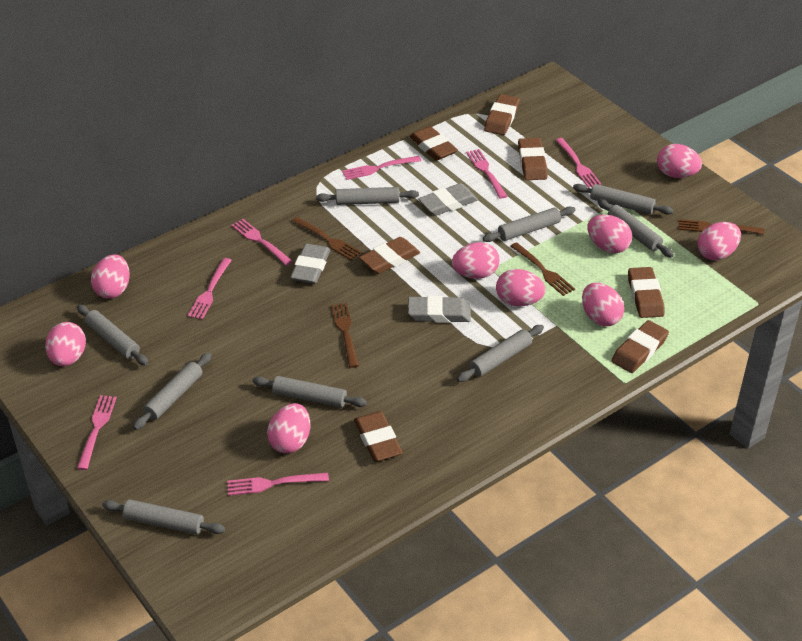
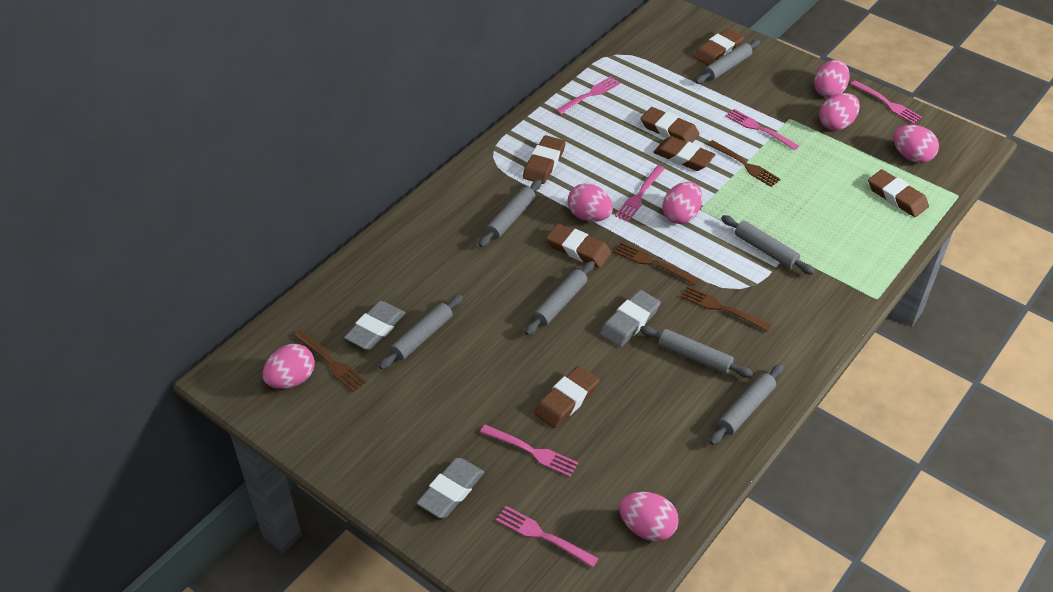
grey rolling pin: 9 -> 7
pink egg: 9 -> 7
pink fork: 7 -> 6

